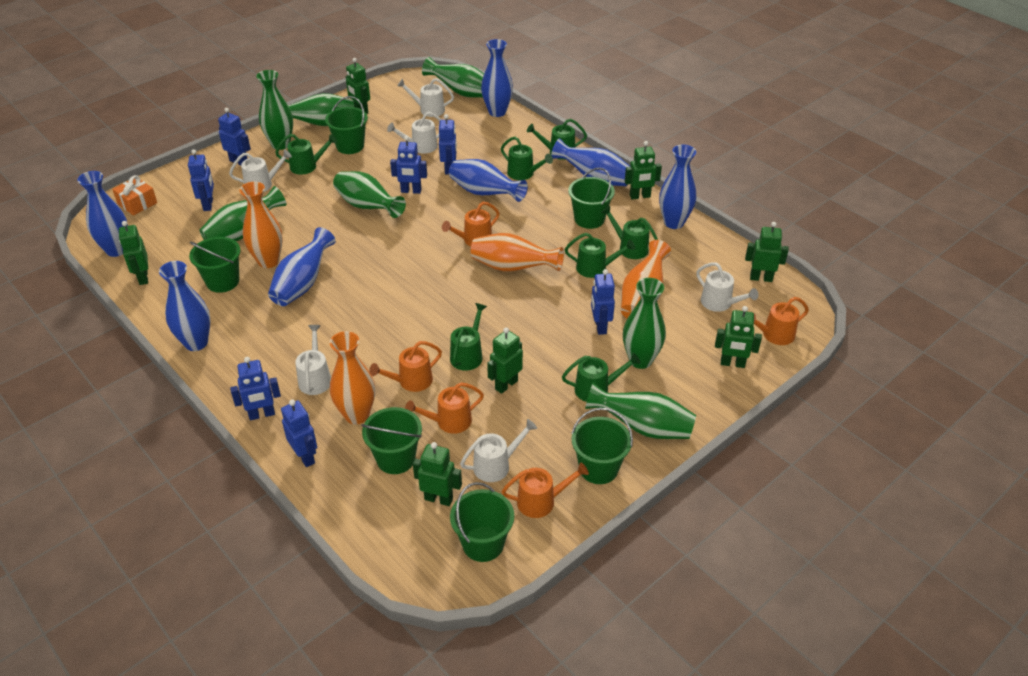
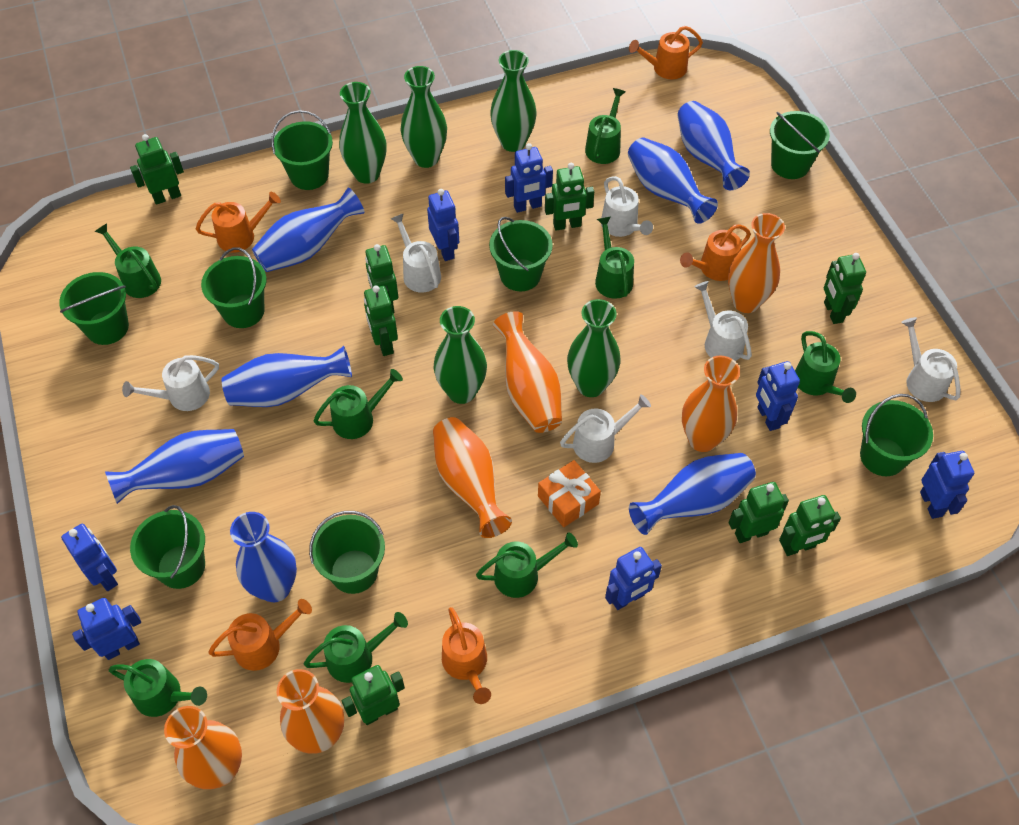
green bucket: 6 -> 8
green robot: 7 -> 8
green vase: 7 -> 5
green watering can: 7 -> 8
orange vase: 4 -> 6

